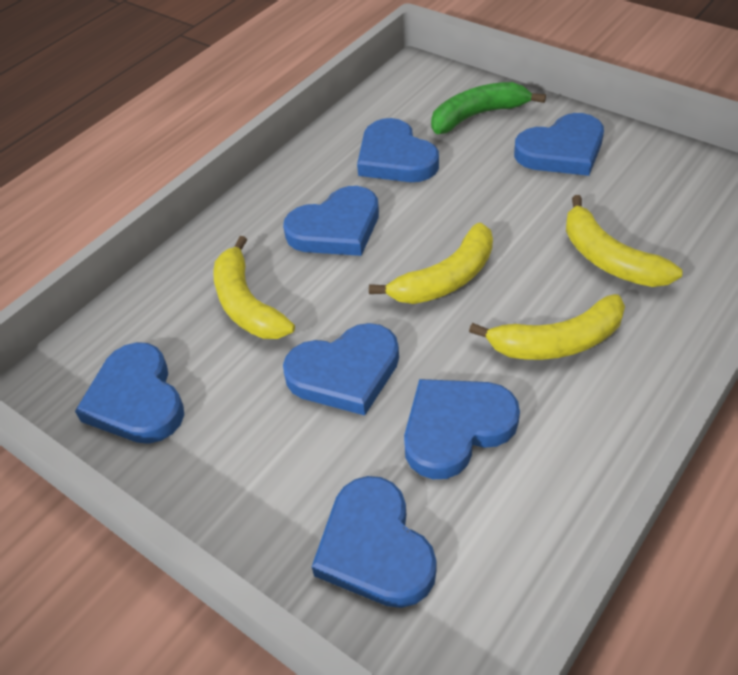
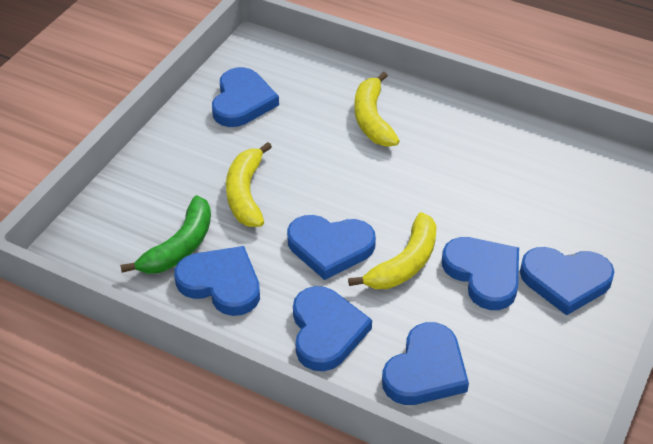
yellow banana: 4 -> 3

